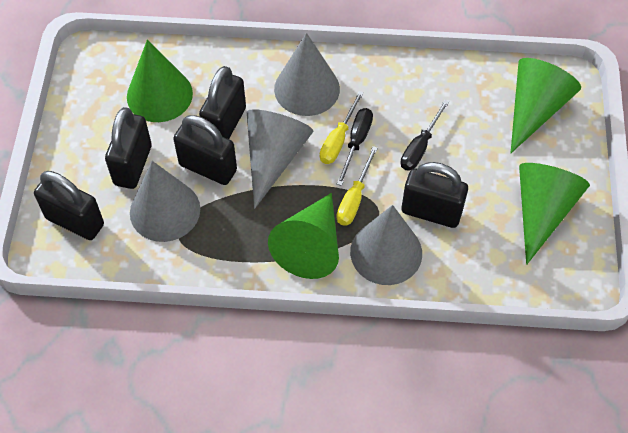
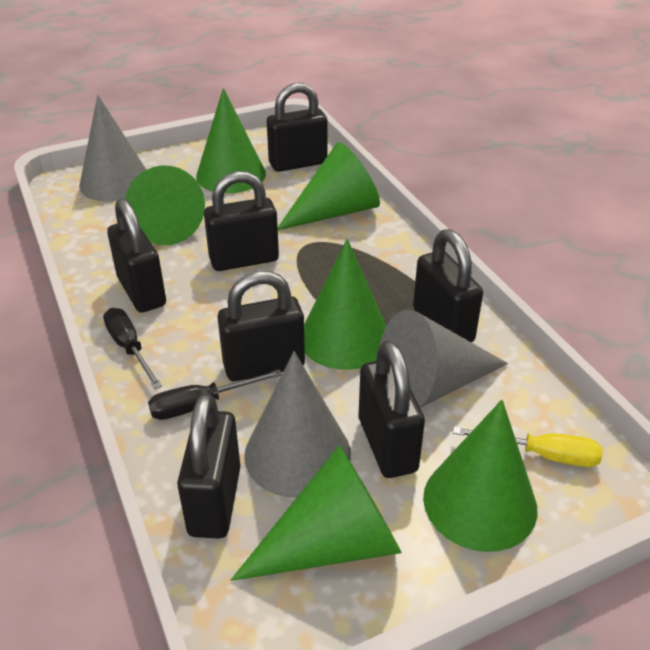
black padlock: 5 -> 7
green cone: 4 -> 6
grey cone: 4 -> 3
yellow screwdriver: 2 -> 1

